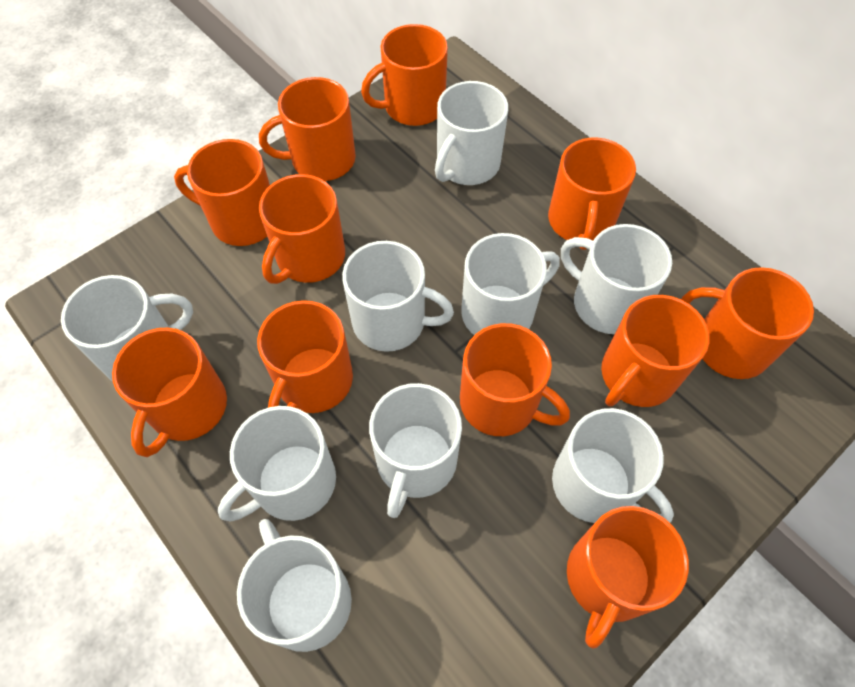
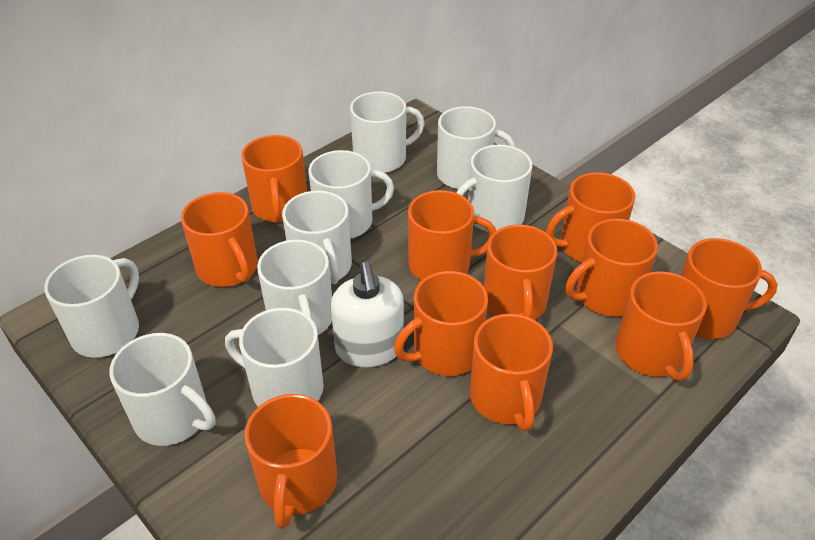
white soap dispenser: 0 -> 1

